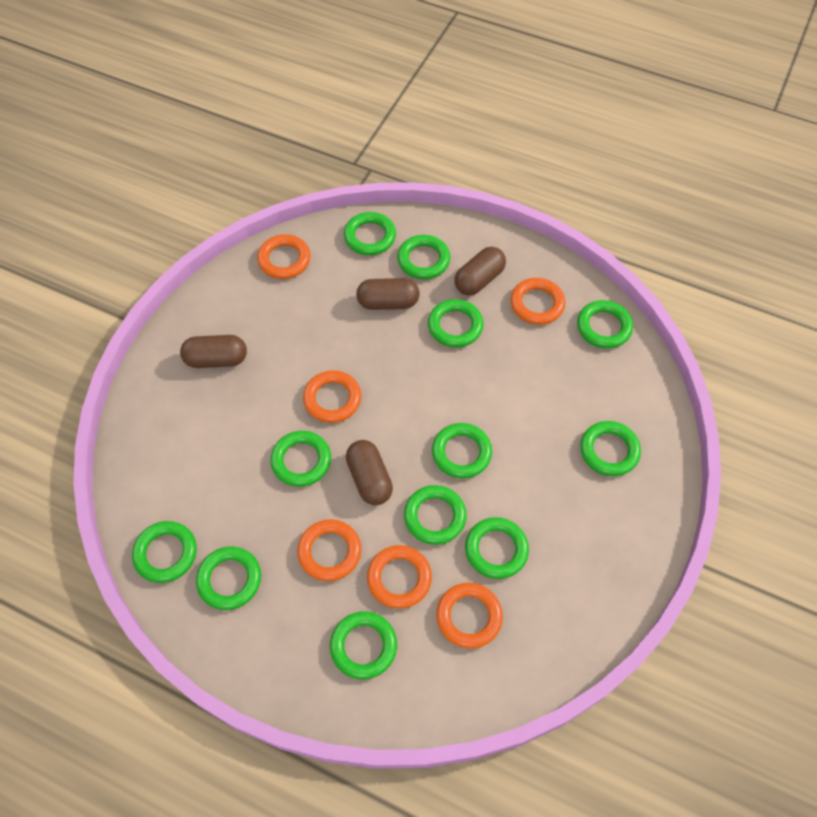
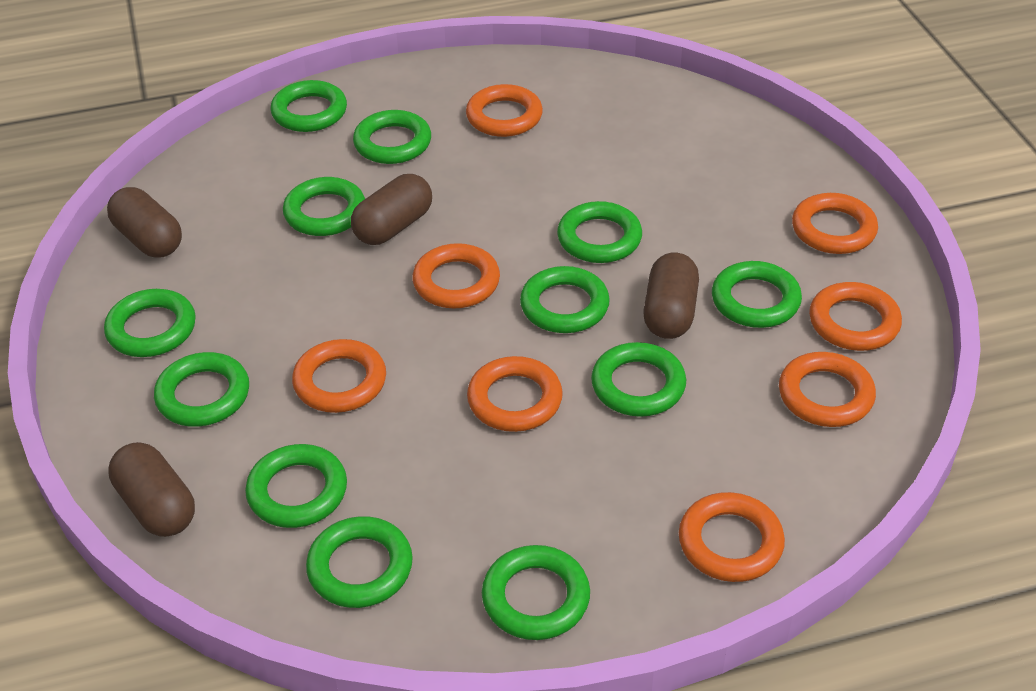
orange ring: 6 -> 8

